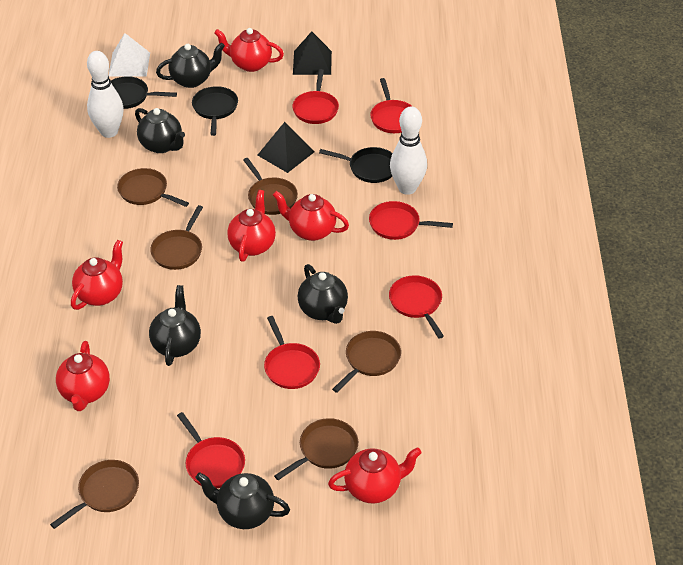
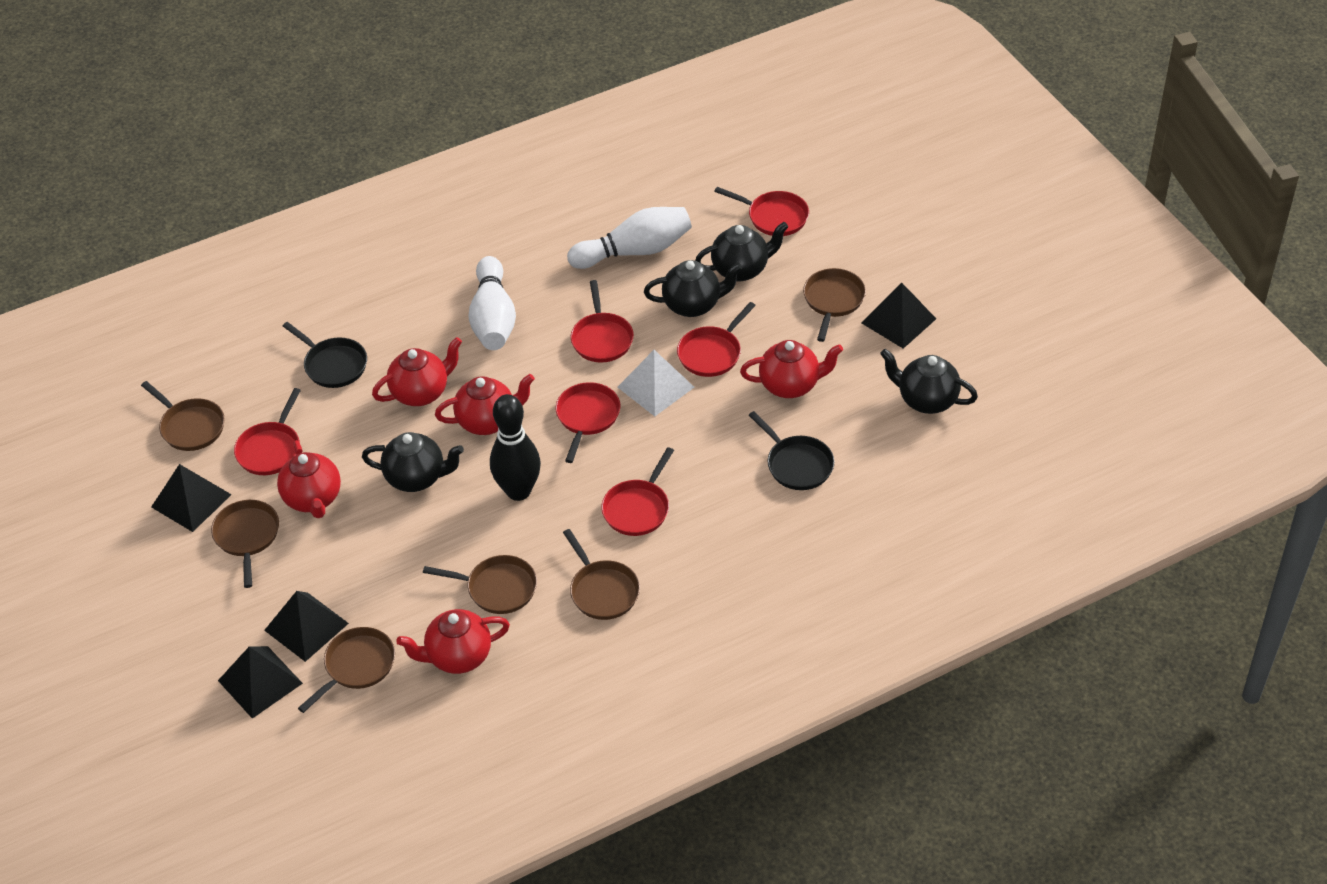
black bowling pin: 0 -> 1
black pan: 3 -> 2
black pyramid: 2 -> 4
black teapot: 5 -> 4
red teapot: 6 -> 5

